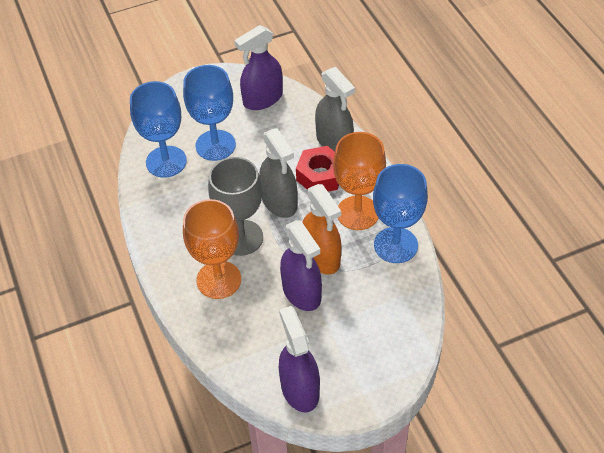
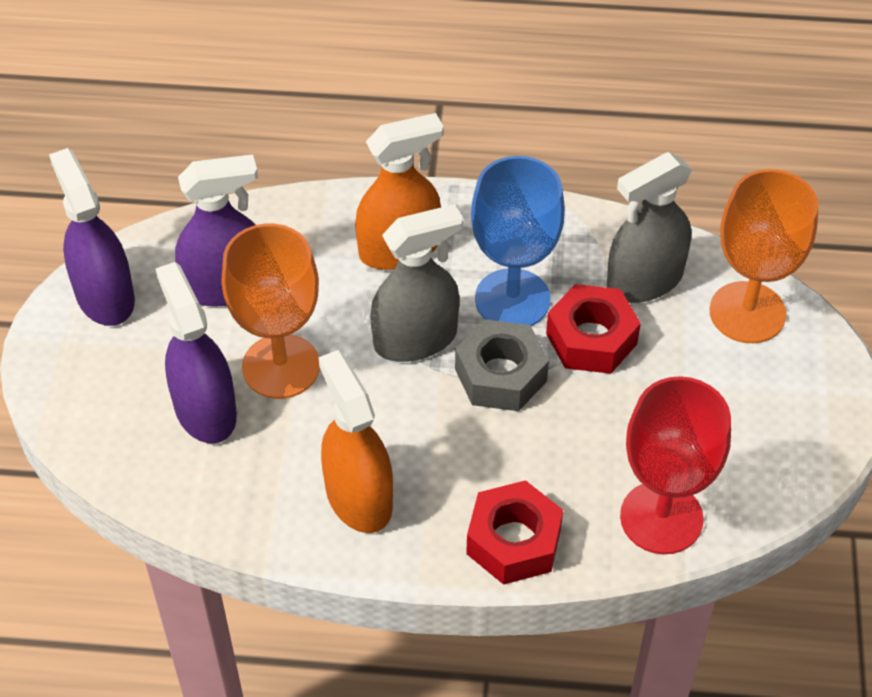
blue goblet: 3 -> 1
grey goblet: 1 -> 0
grey nut: 0 -> 1
orange spray bottle: 1 -> 2
red goblet: 0 -> 1
red nut: 1 -> 2

